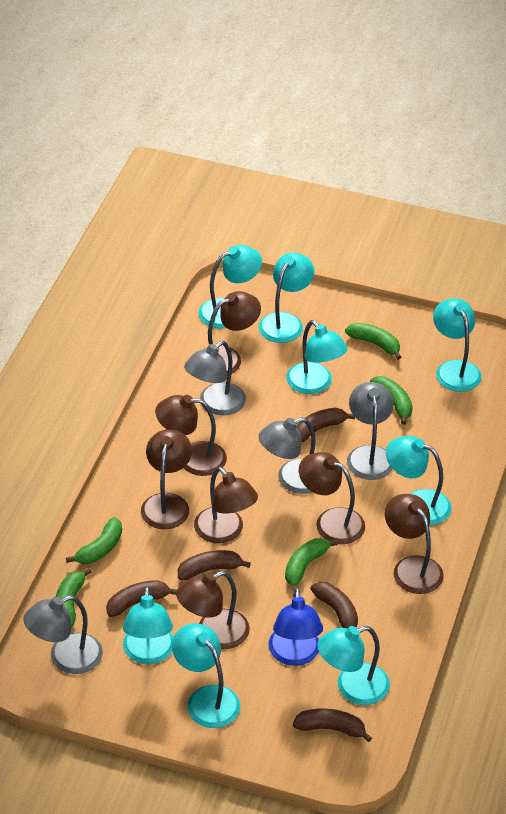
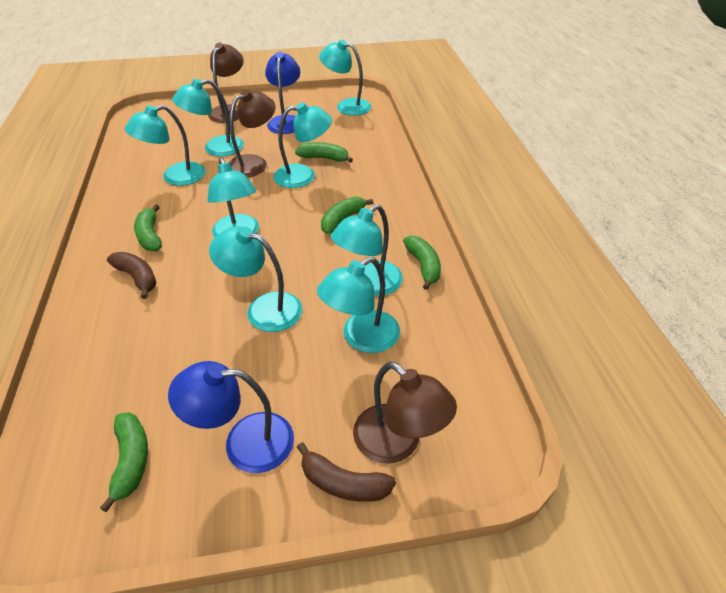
blue lamp: 1 -> 2
brown banana: 5 -> 2
brown lamp: 7 -> 3
grey lamp: 4 -> 0

